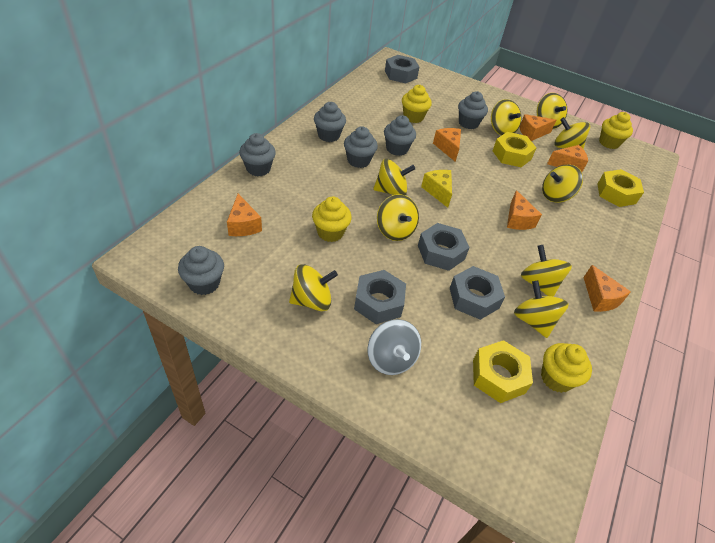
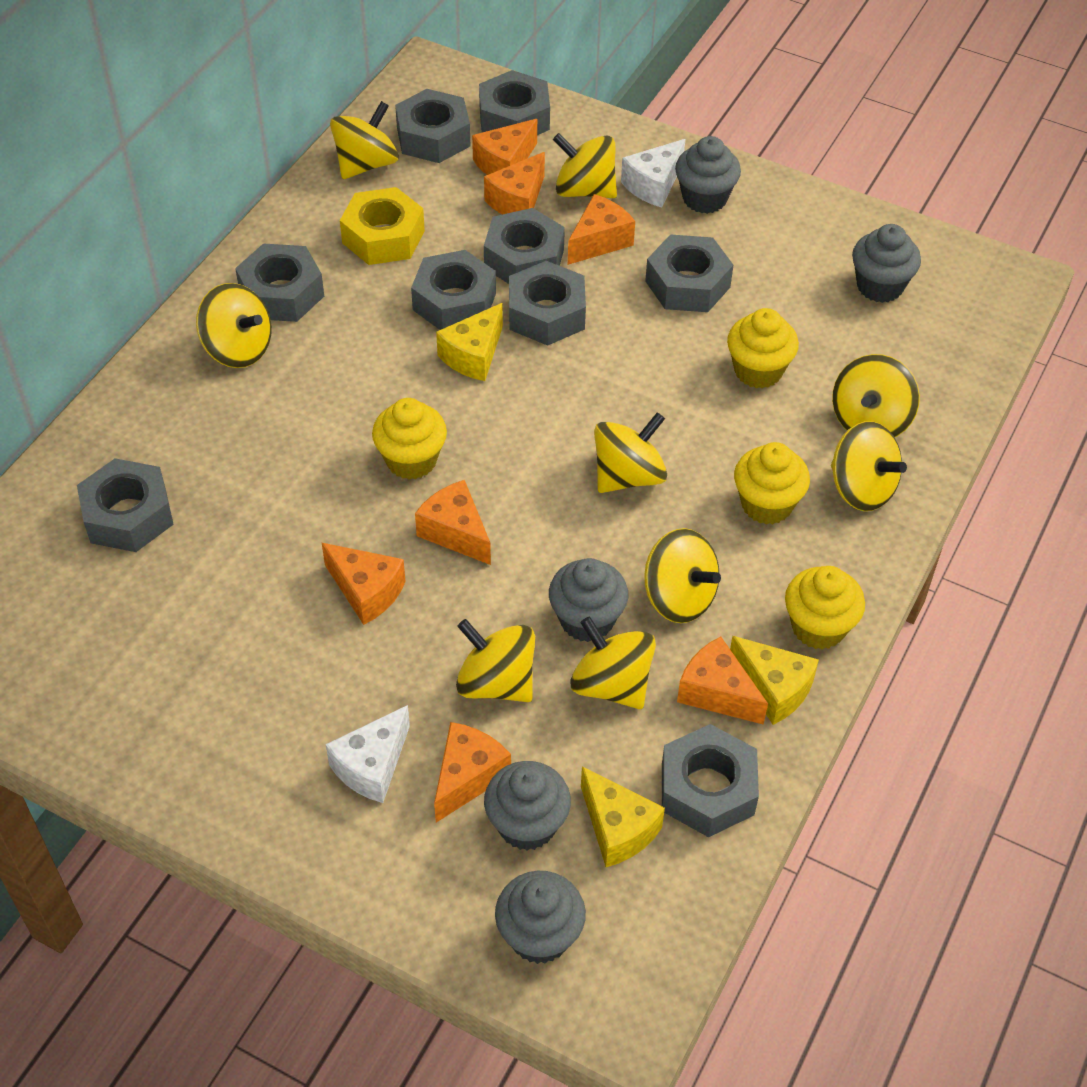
grey cupcake: 6 -> 5
grey nut: 4 -> 9
grey spinning top: 1 -> 0
orange cheese: 6 -> 7
white cheese: 0 -> 2
yellow cheese: 1 -> 3
yellow nut: 3 -> 1

